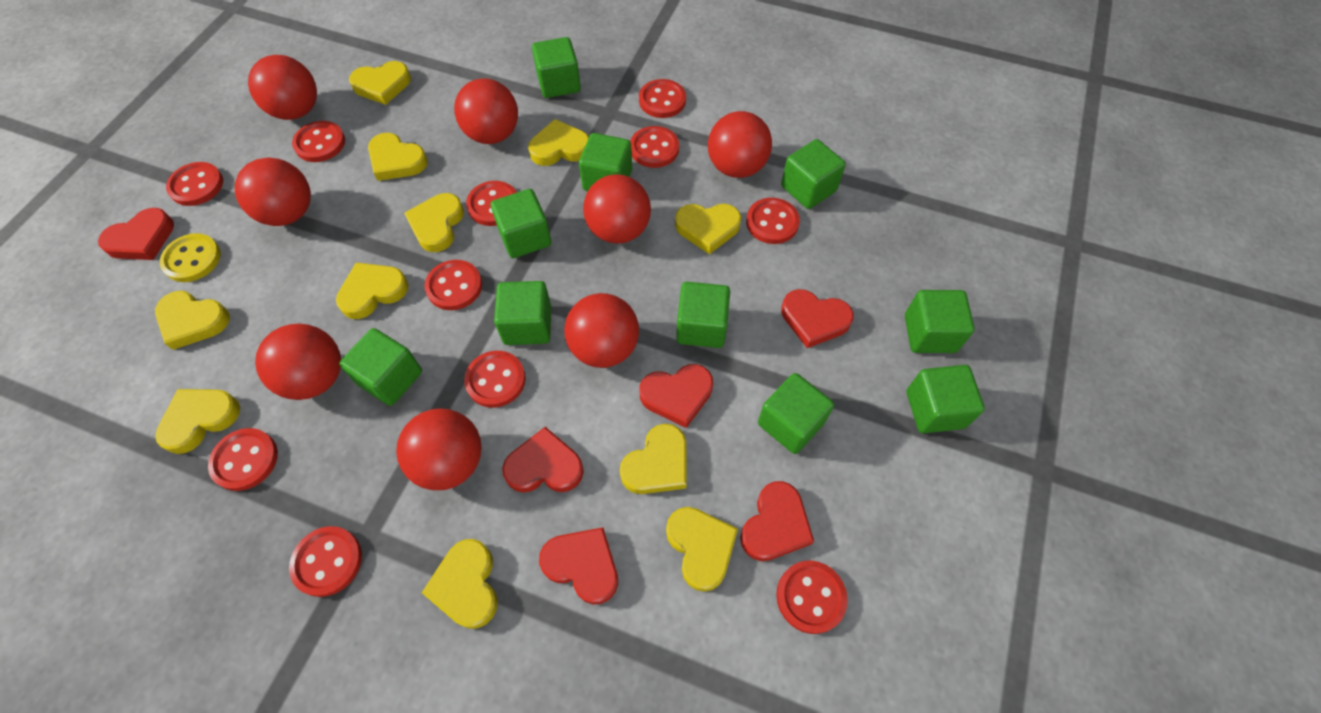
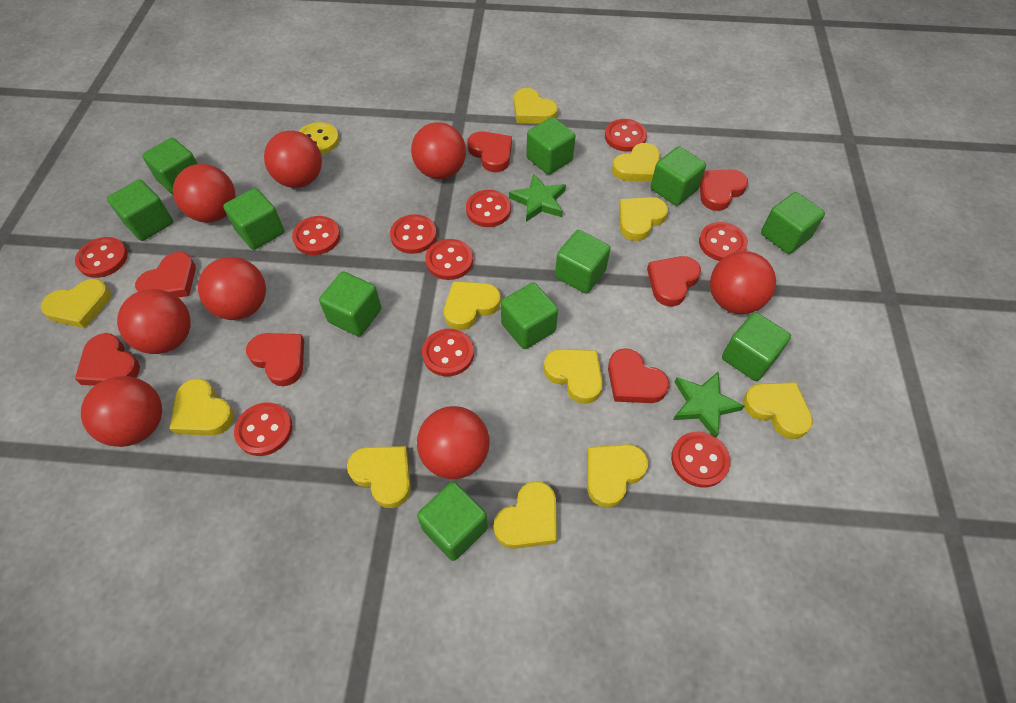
green cube: 10 -> 11
green star: 0 -> 2
red button: 11 -> 10
red heart: 6 -> 7

